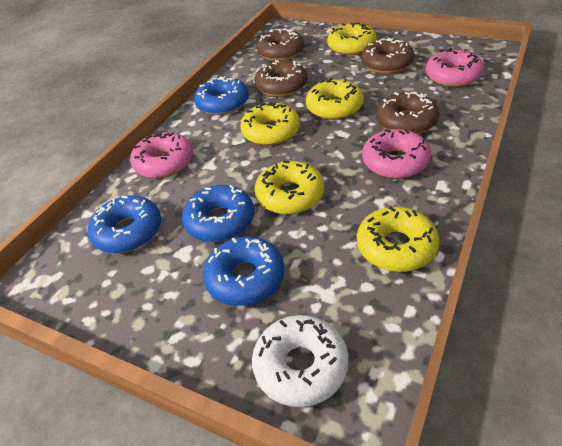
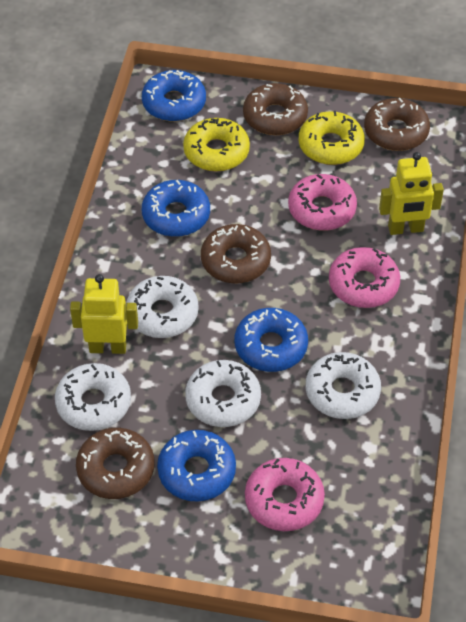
white donut: 1 -> 4
yellow donut: 5 -> 2
yellow robot: 0 -> 2

